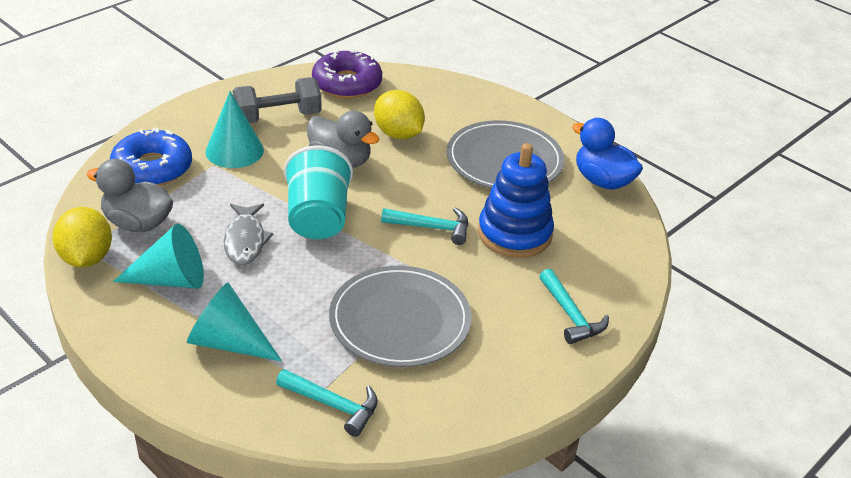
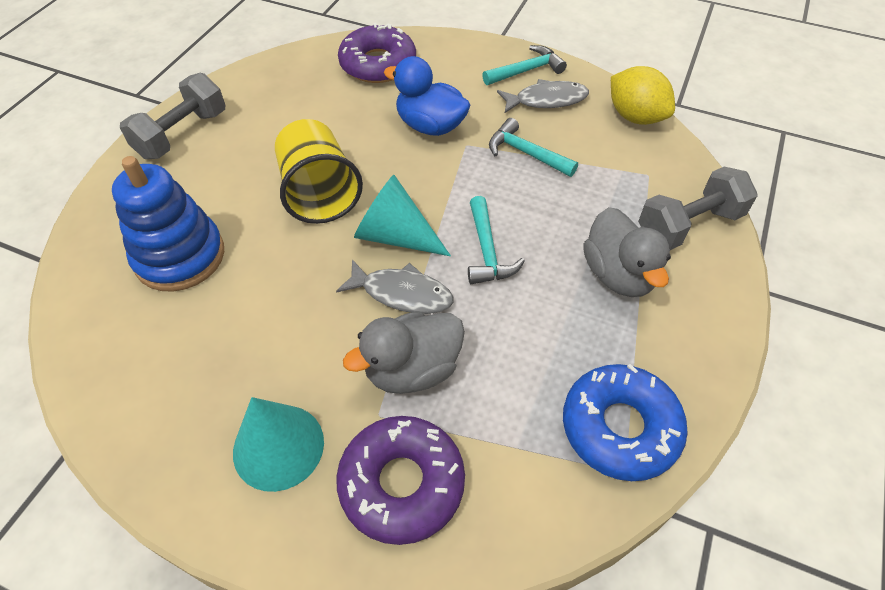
grey dumbbell: 1 -> 2
grey fish: 1 -> 2
grey plate: 2 -> 0
purple donut: 1 -> 2
turquoise cone: 3 -> 2
turquoise cup: 1 -> 0
yellow cup: 0 -> 1
yellow lemon: 2 -> 1

